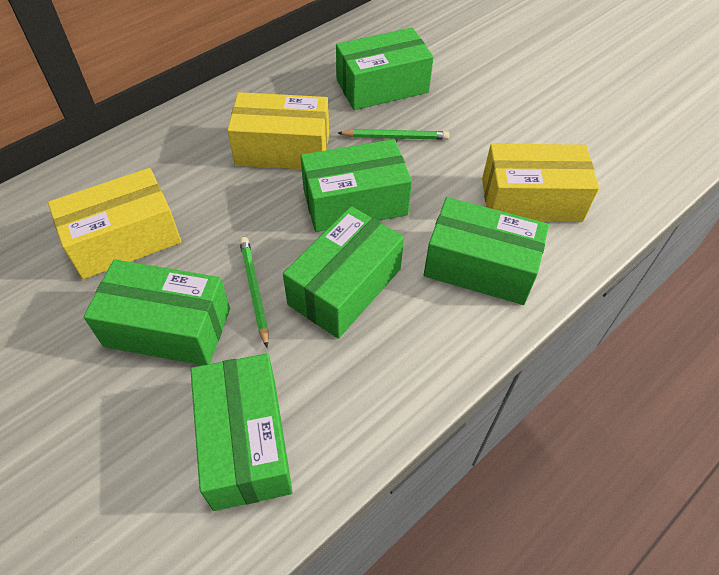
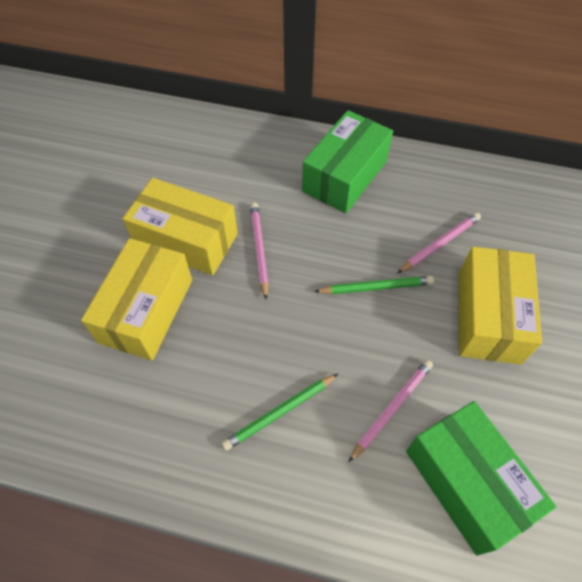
green box: 6 -> 2
pink pencil: 0 -> 3

